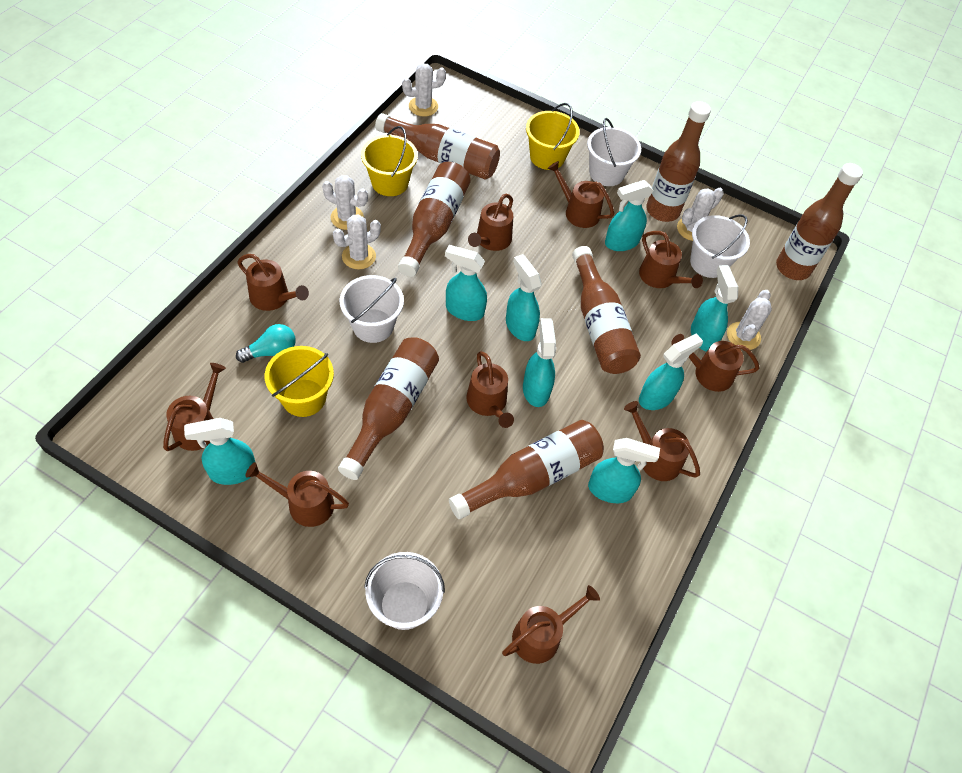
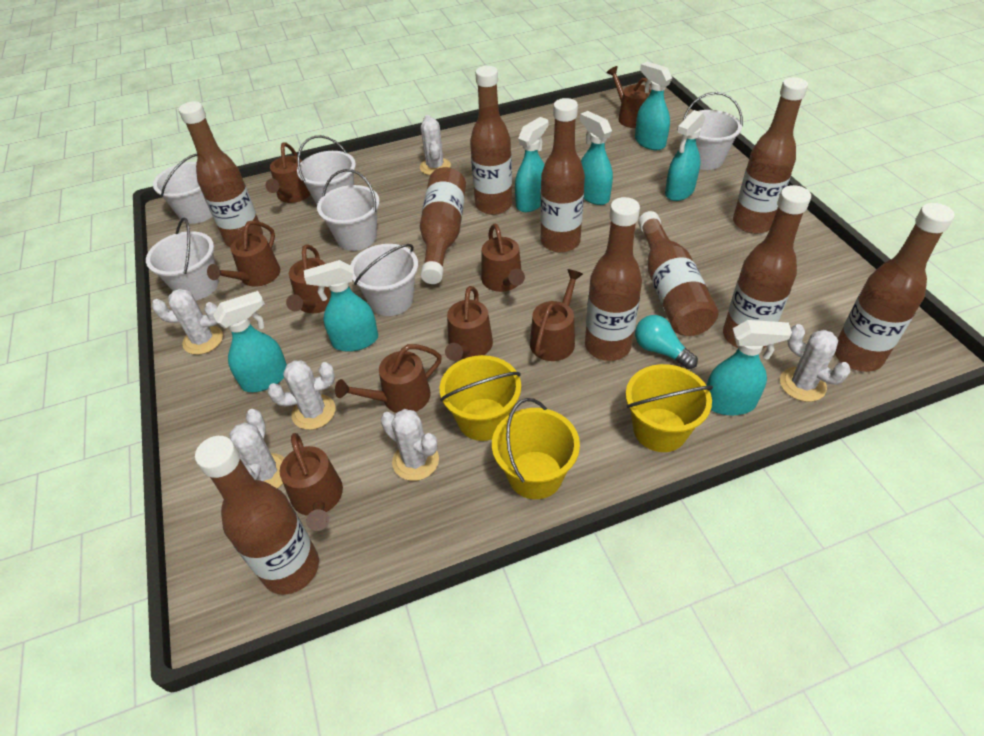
brown bottle: 7 -> 10
brown watering can: 10 -> 9
turquoise spray bottle: 8 -> 7
white bucket: 4 -> 6
white cactus: 5 -> 6

